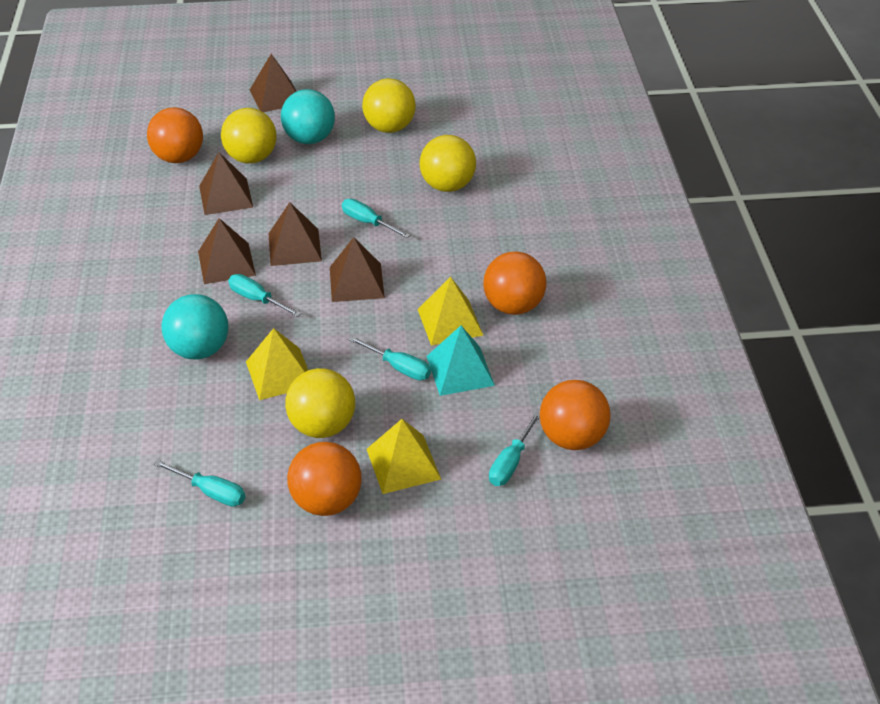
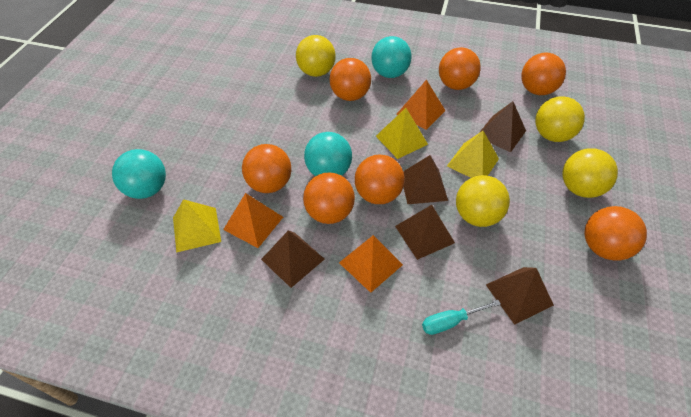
orange ball: 4 -> 7
orange pyramid: 0 -> 3
turquoise ball: 2 -> 3
turquoise pyramid: 1 -> 0
turquoise screwdriver: 5 -> 1

